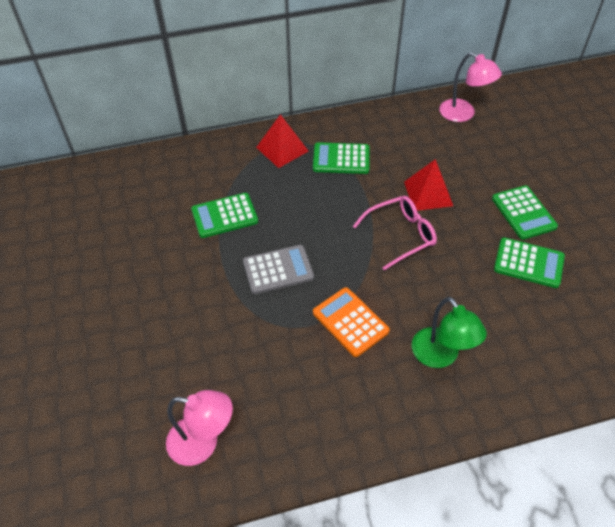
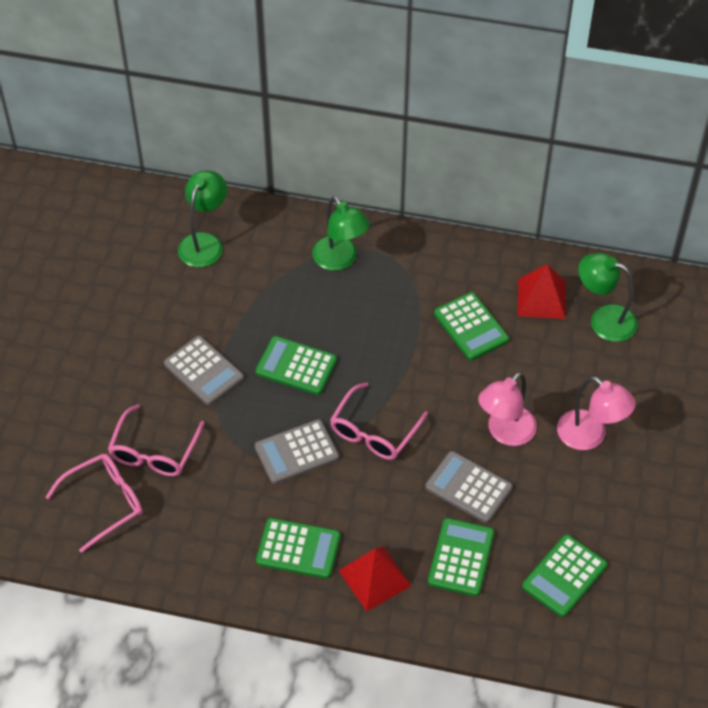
green calculator: 4 -> 5
green lamp: 1 -> 3
grey calculator: 1 -> 3
orange calculator: 1 -> 0
pink glasses: 1 -> 3

